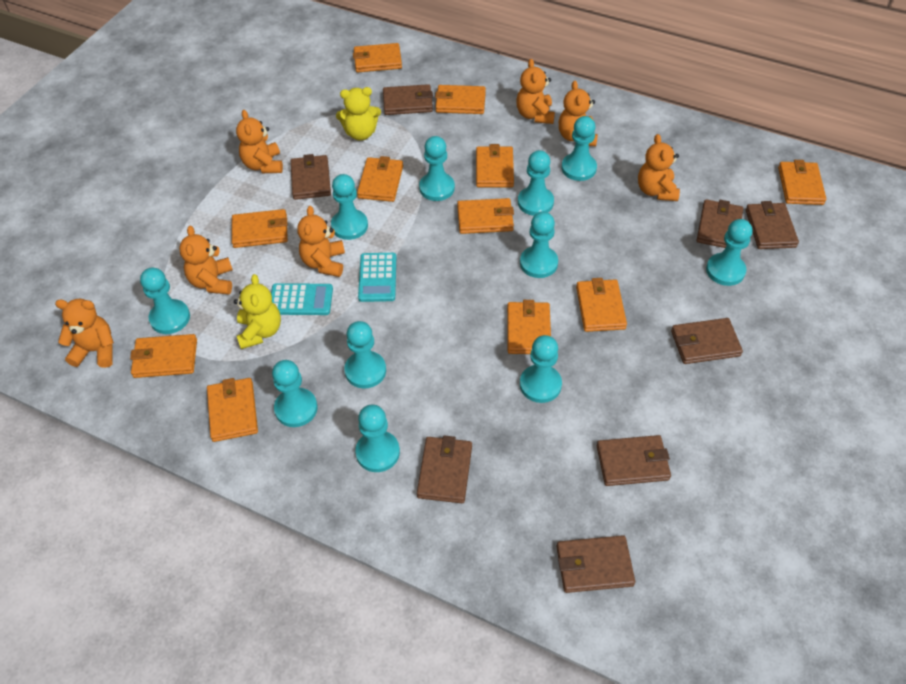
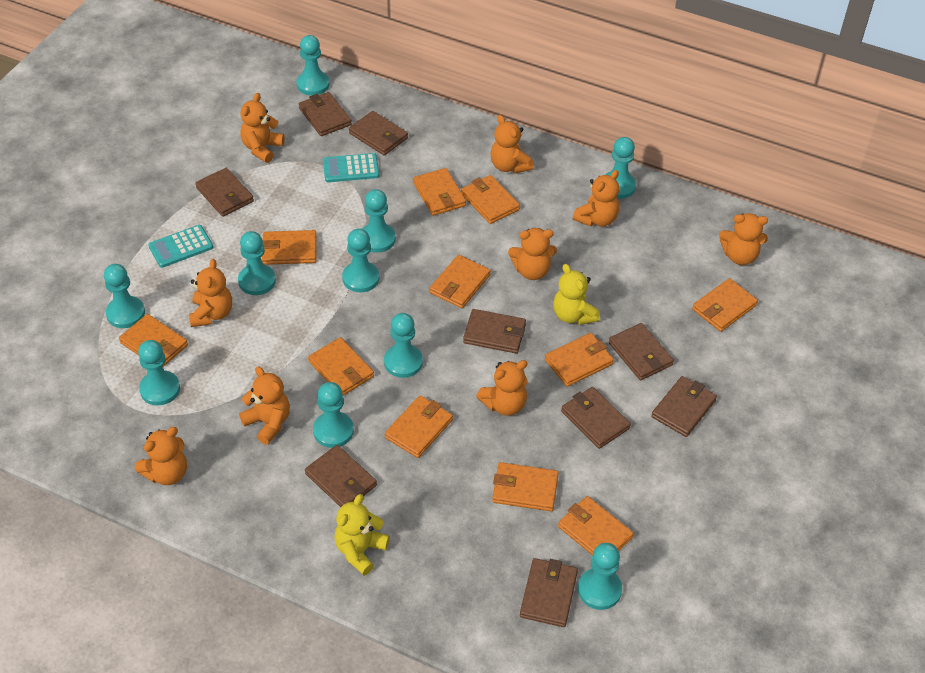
brown wallet: 8 -> 9
orange teddy bear: 7 -> 9
turquoise pawn: 11 -> 10

